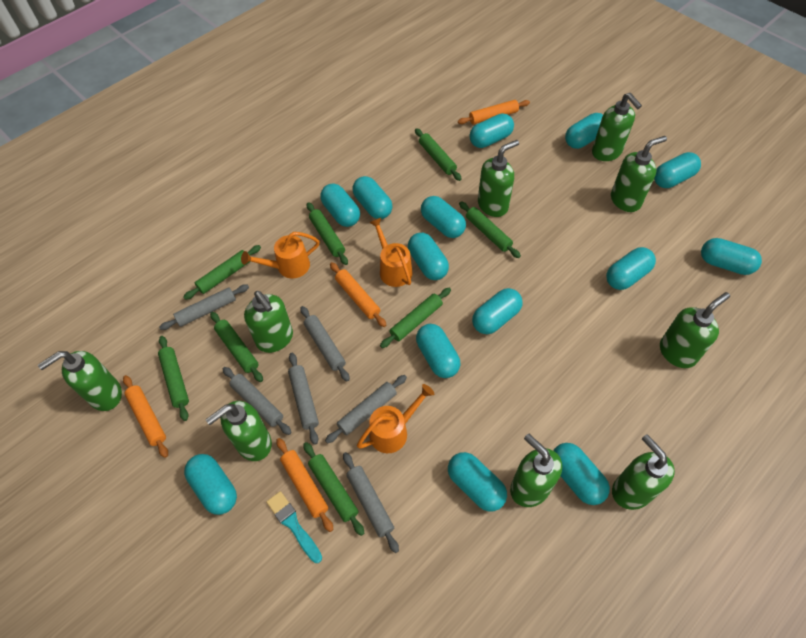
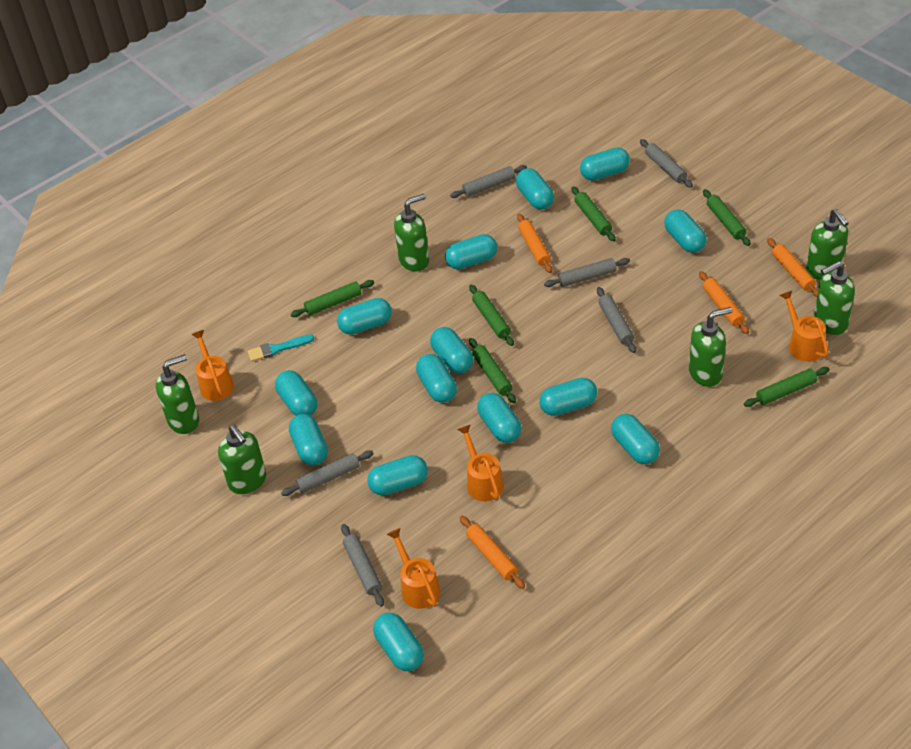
green rolling pin: 8 -> 6
green soap dispenser: 9 -> 6
orange watering can: 3 -> 4

